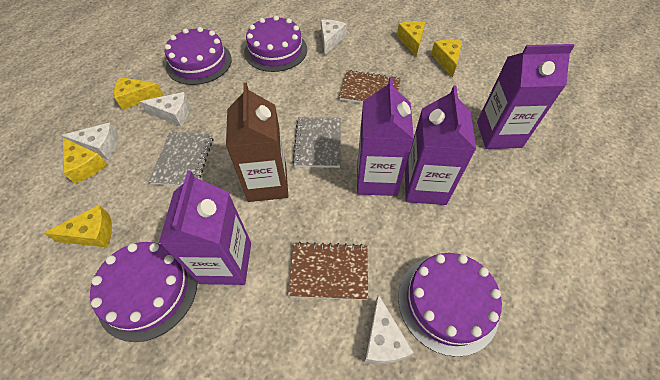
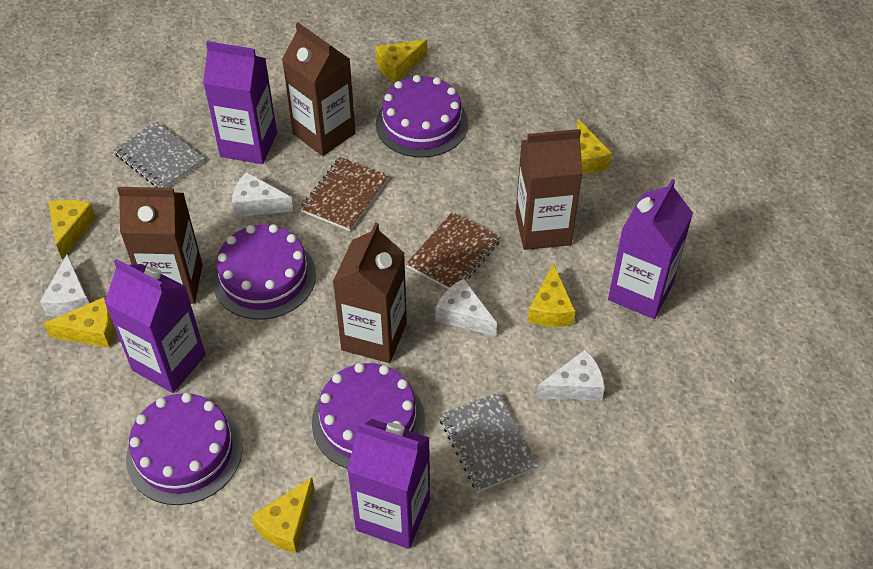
brown carton: 1 -> 4
yellow cheese: 5 -> 6

